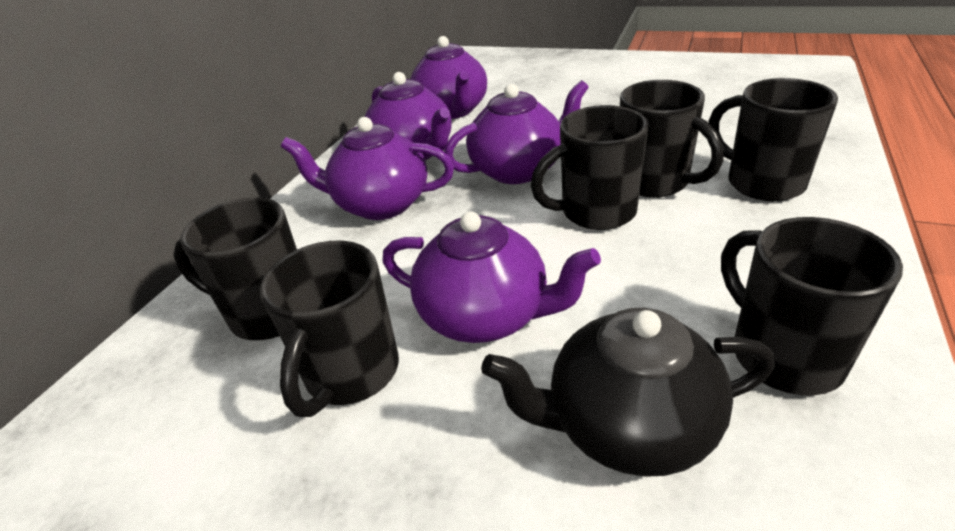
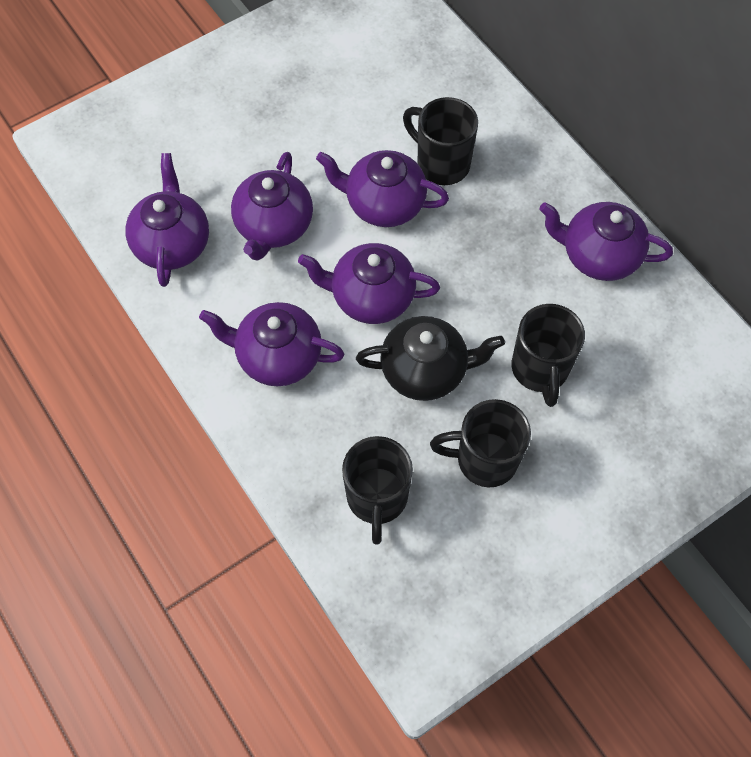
black mug: 6 -> 4
purple teapot: 5 -> 6

